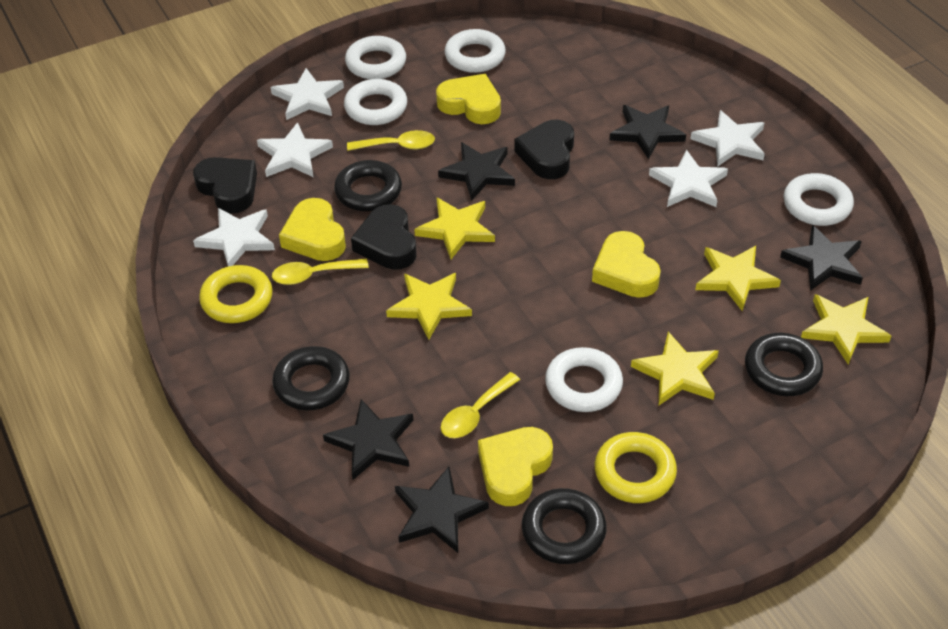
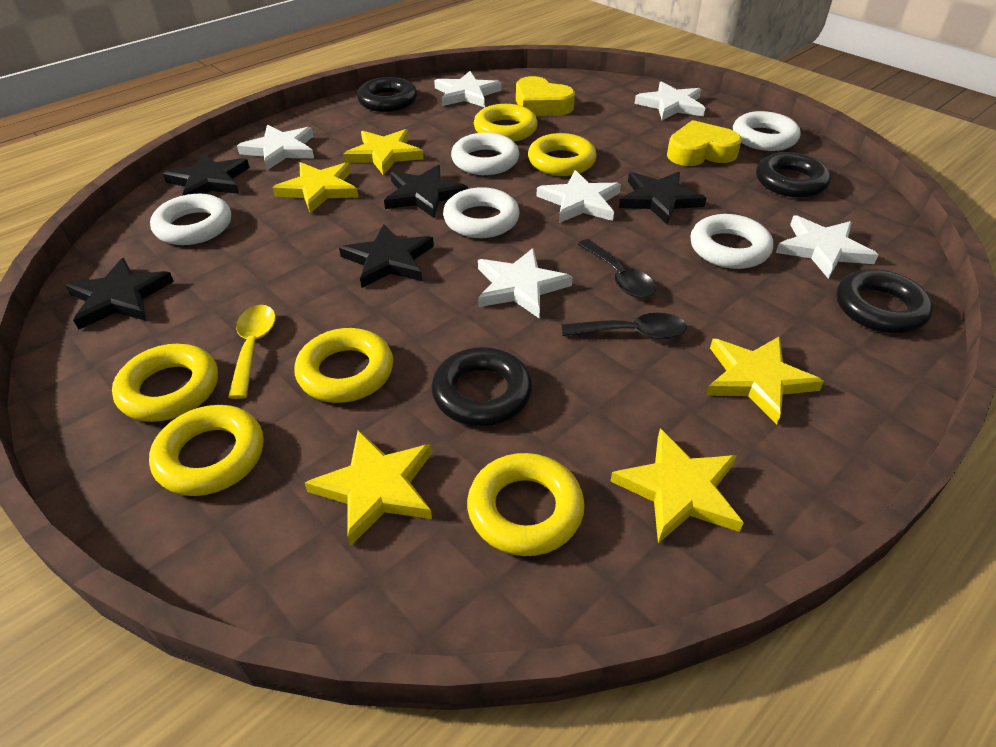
black heart: 3 -> 0
black spoon: 0 -> 2
white star: 5 -> 6
yellow heart: 4 -> 2
yellow ring: 2 -> 6
yellow spoon: 3 -> 1

